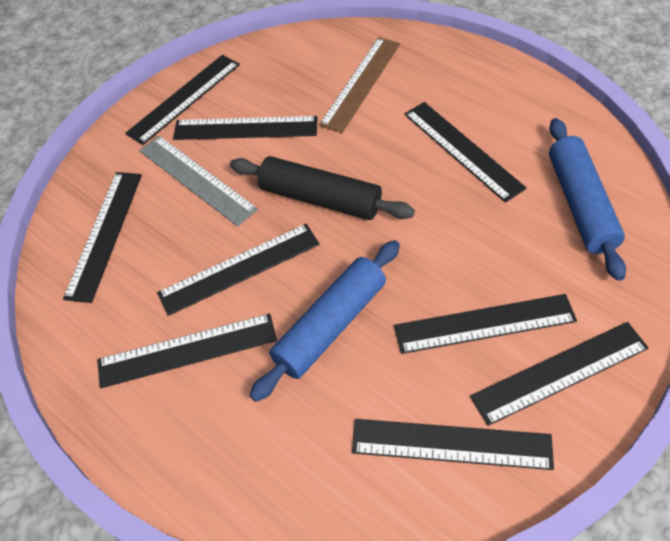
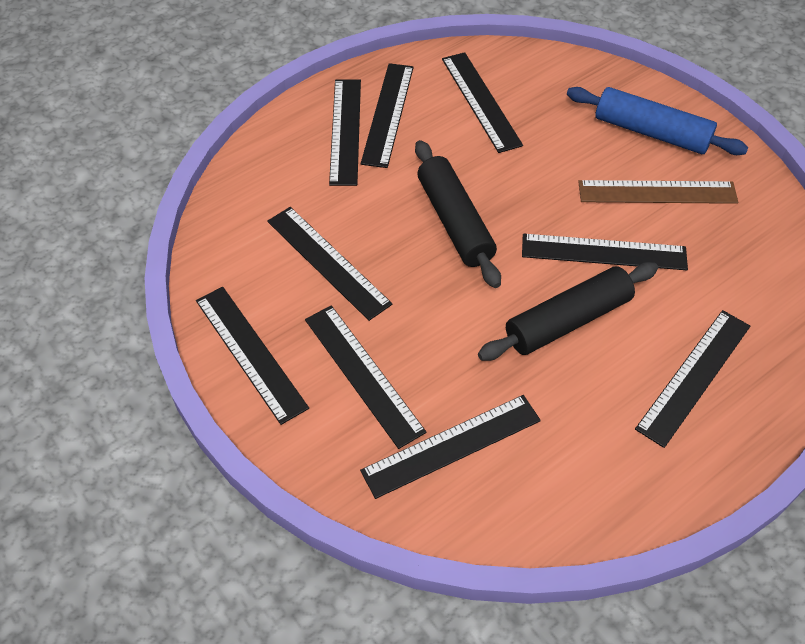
black rolling pin: 1 -> 2
blue rolling pin: 2 -> 1
grey ruler: 1 -> 0

